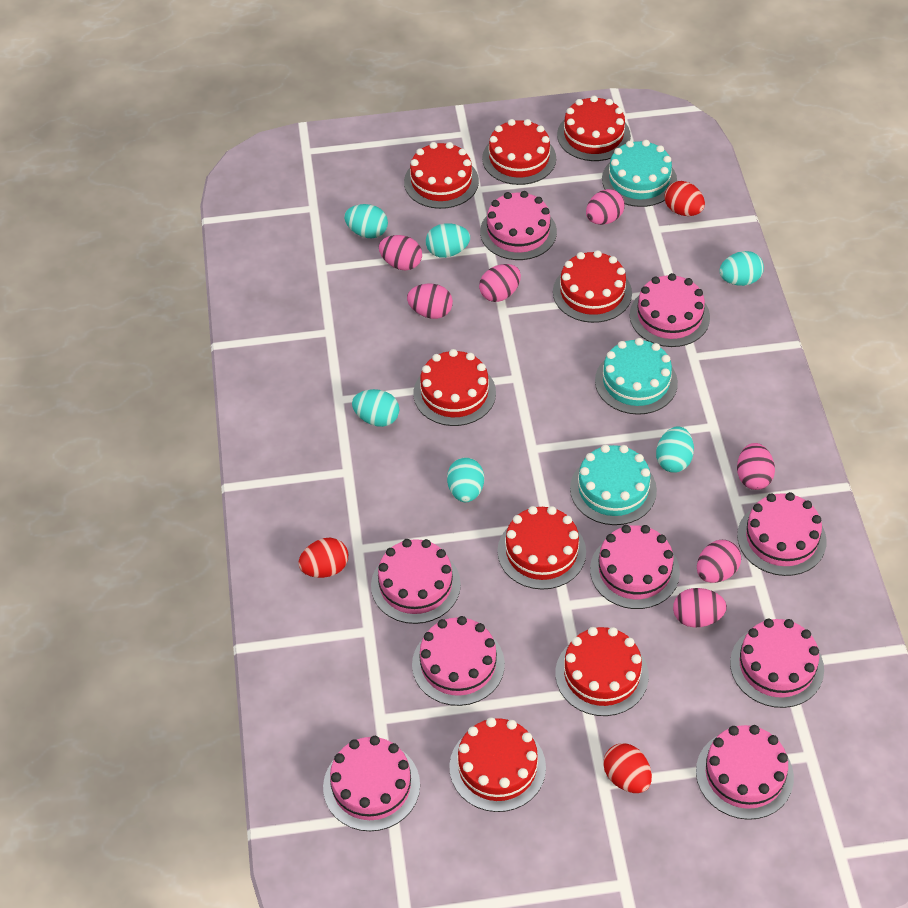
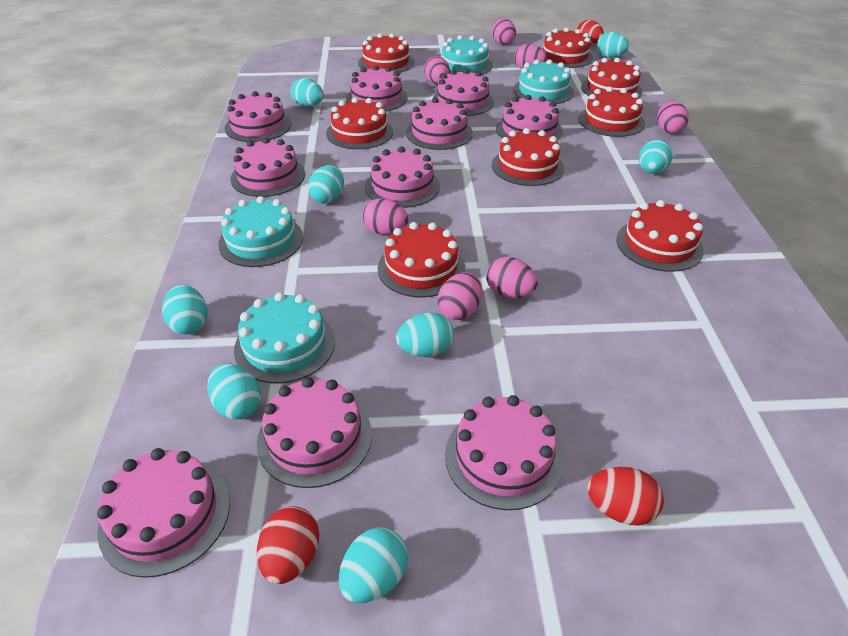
pink cake: 9 -> 10
turquoise cake: 3 -> 4
turquoise egg: 6 -> 8

